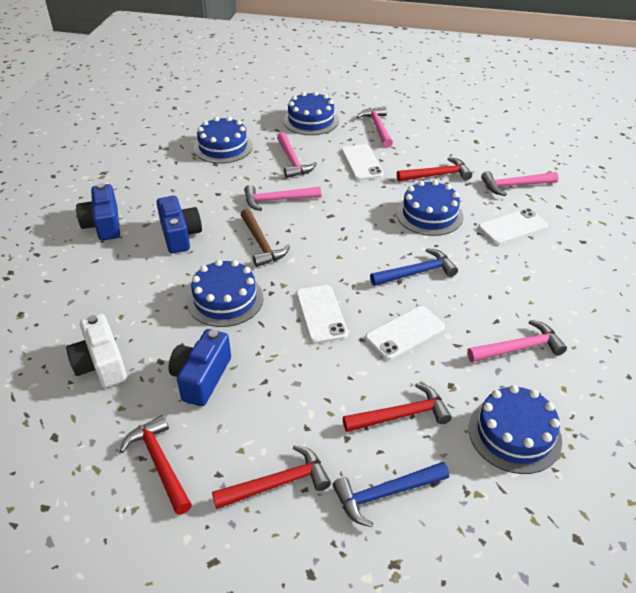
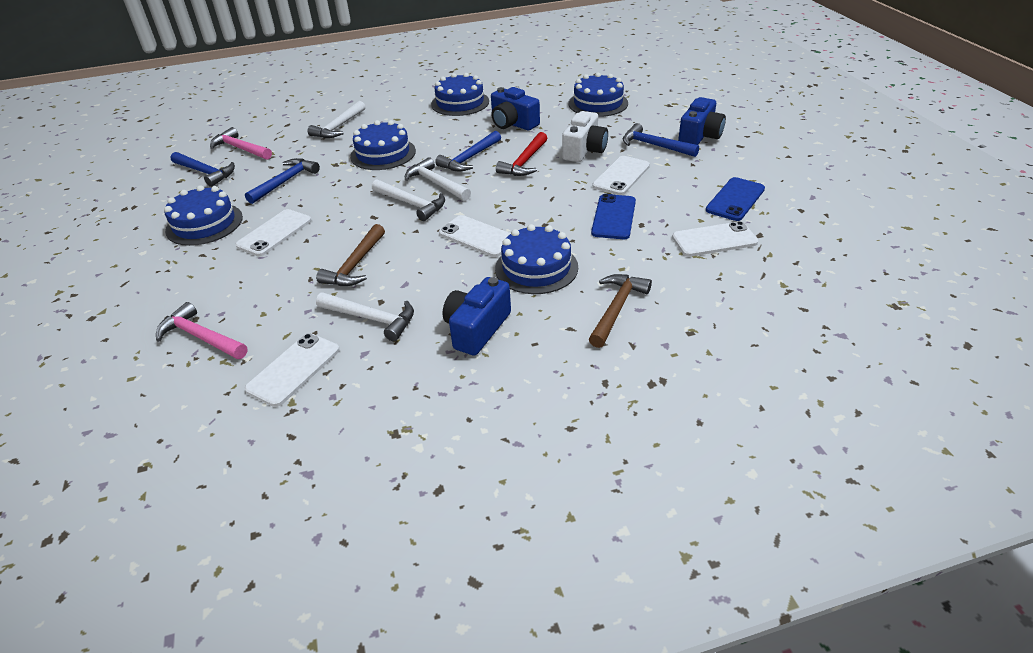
blue hammer: 2 -> 4
blue phone: 0 -> 2
brown hammer: 1 -> 2
pink hammer: 5 -> 2
red hammer: 4 -> 1
white hammer: 0 -> 4
white phone: 4 -> 5

